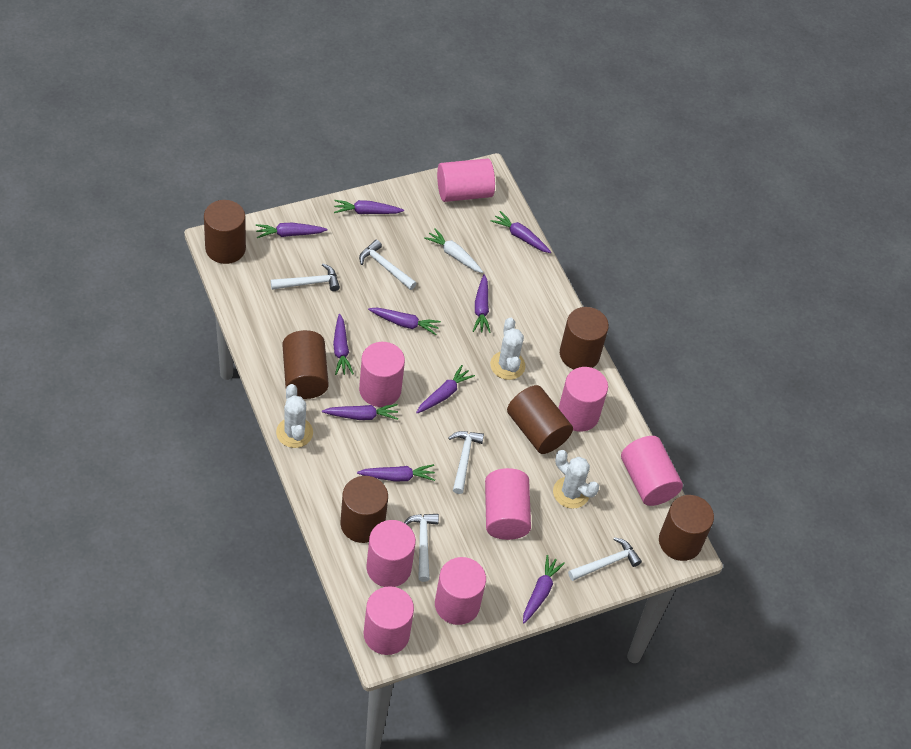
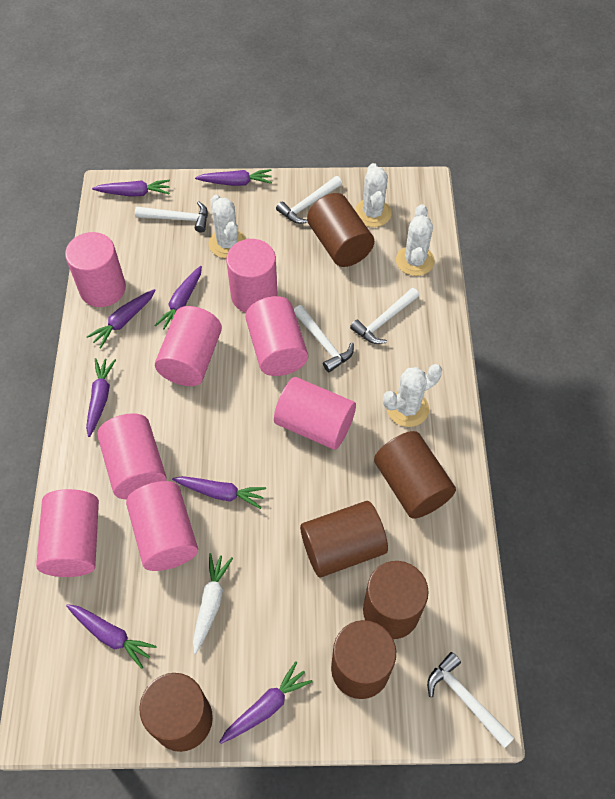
purple carrot: 10 -> 8
white cactus: 3 -> 4

